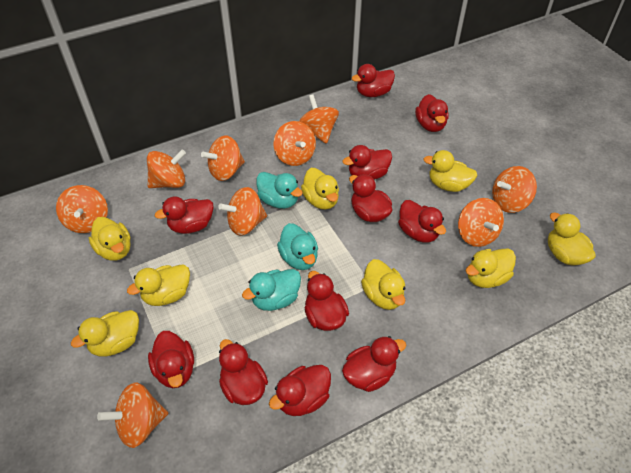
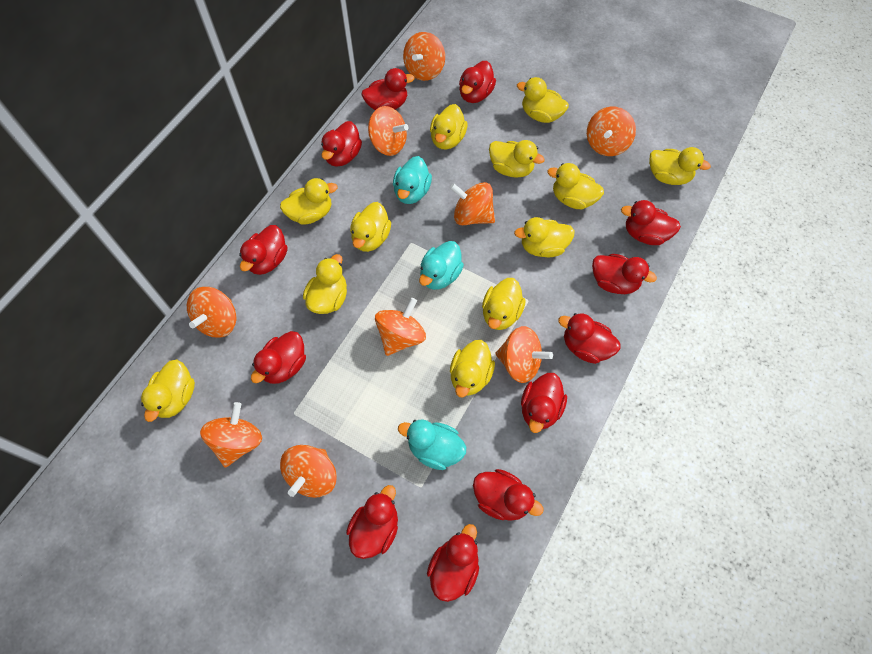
red duck: 11 -> 12
yellow duck: 8 -> 12

